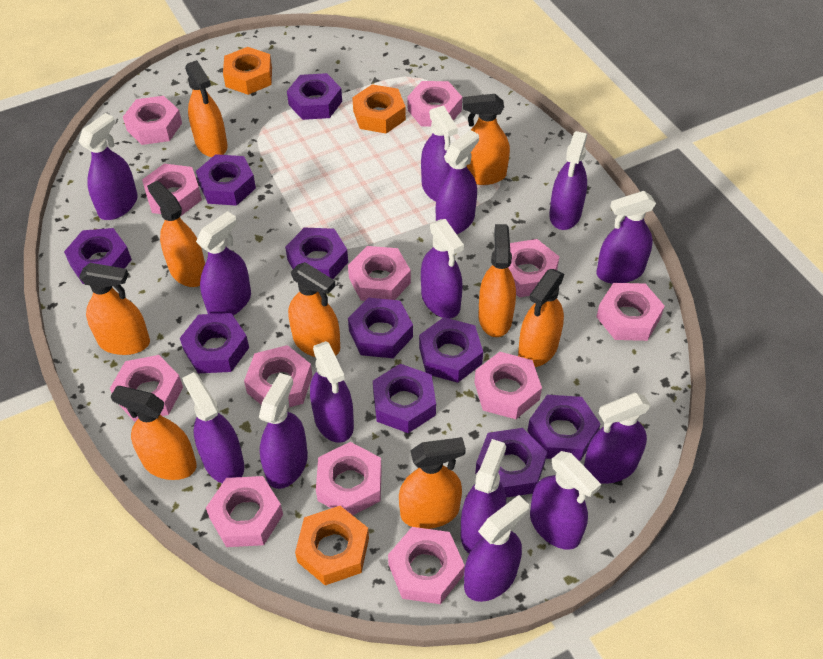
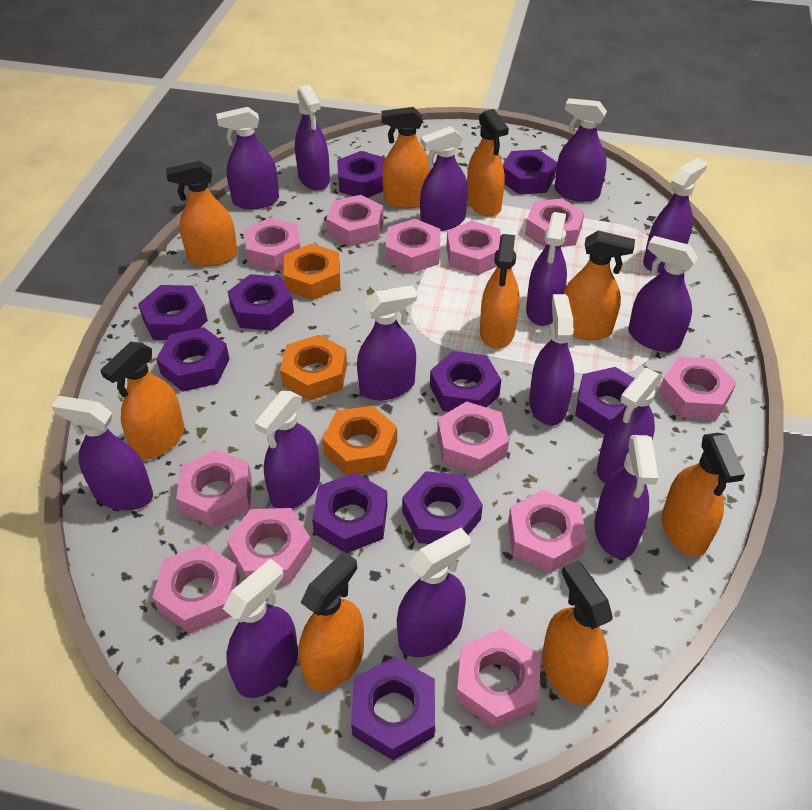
purple spray bottle: 14 -> 15

